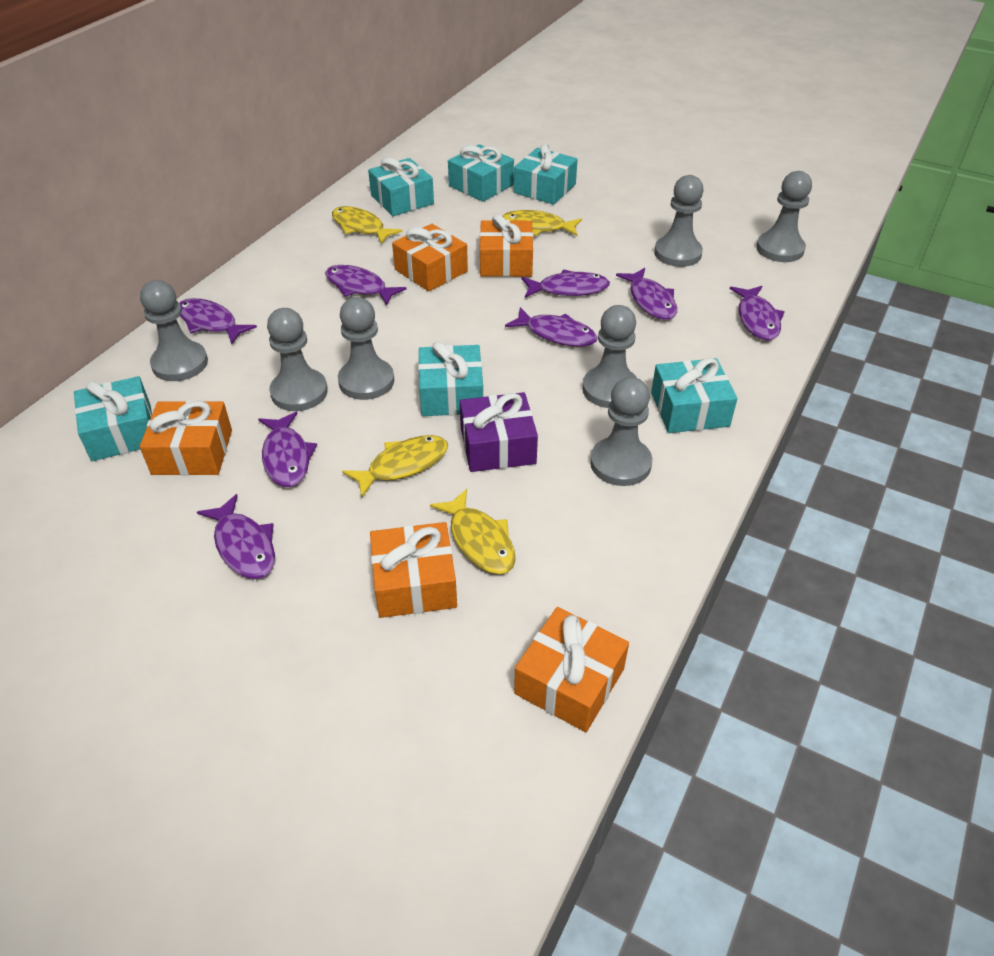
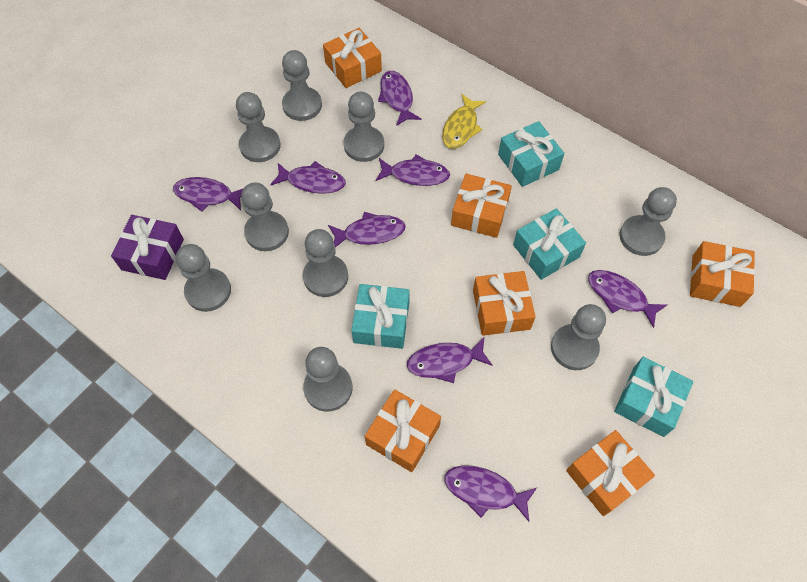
grey pawn: 7 -> 9
orange gift: 5 -> 6
turquoise gift: 6 -> 4
yellow fish: 4 -> 1

